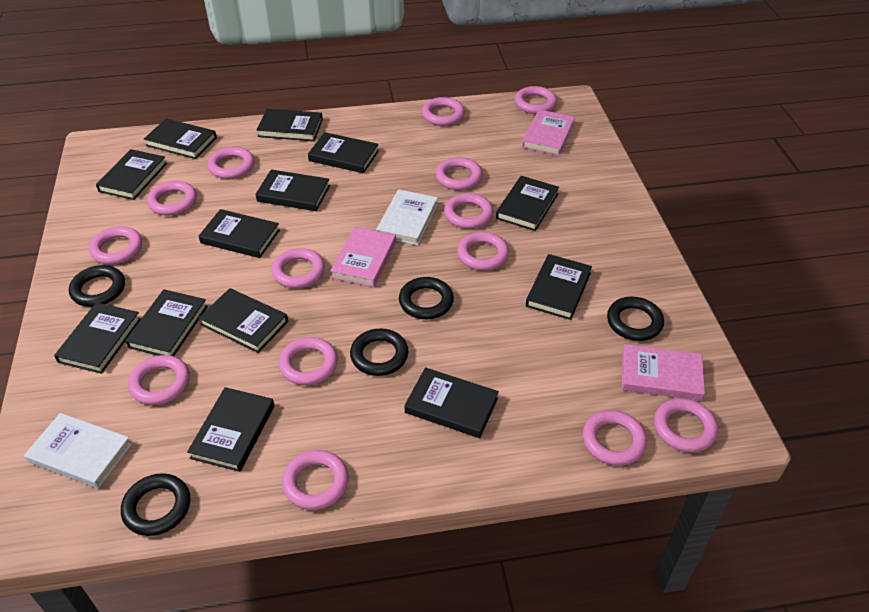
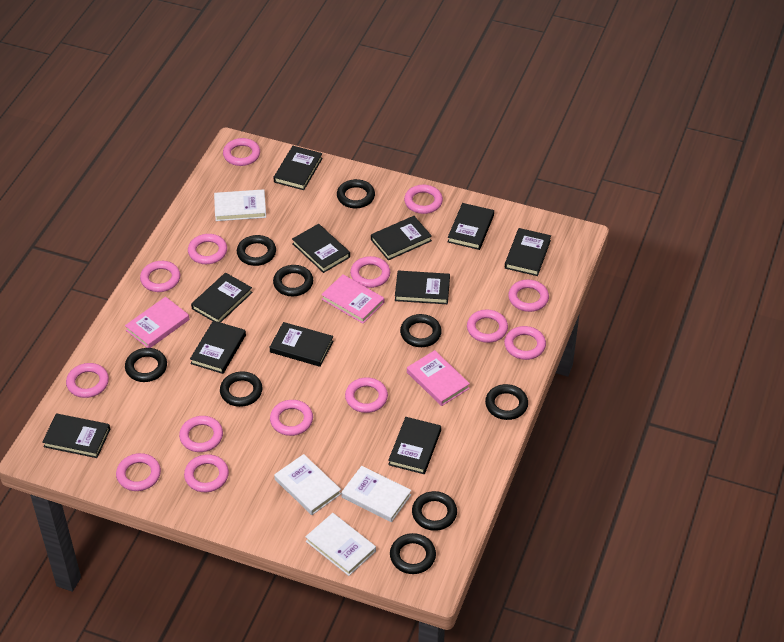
black book: 13 -> 11
black ring: 5 -> 9
white book: 2 -> 4

